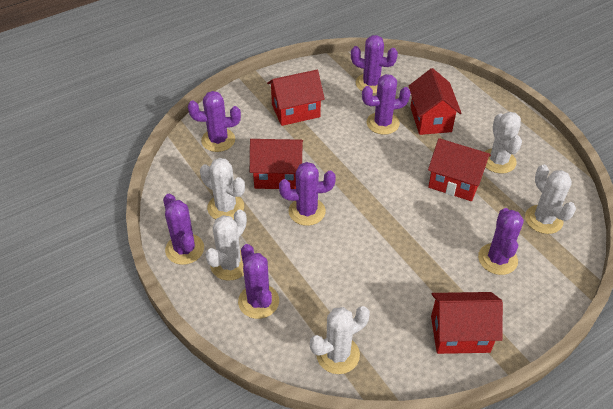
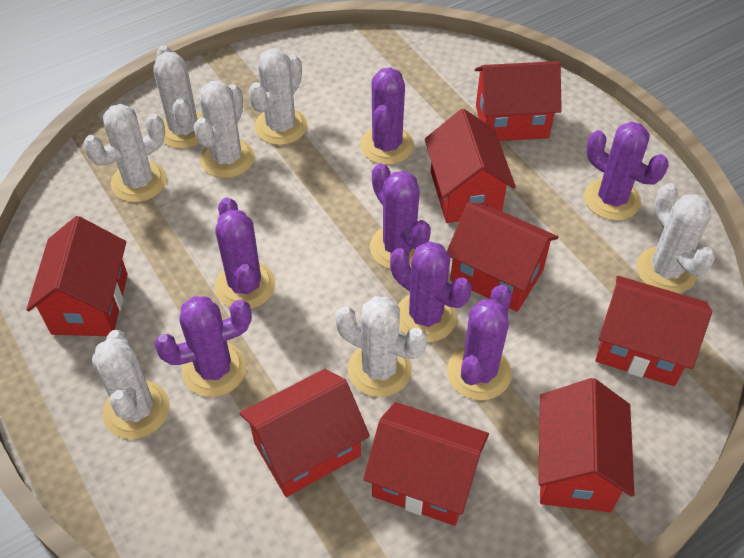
red house: 5 -> 8
white cactus: 5 -> 7

